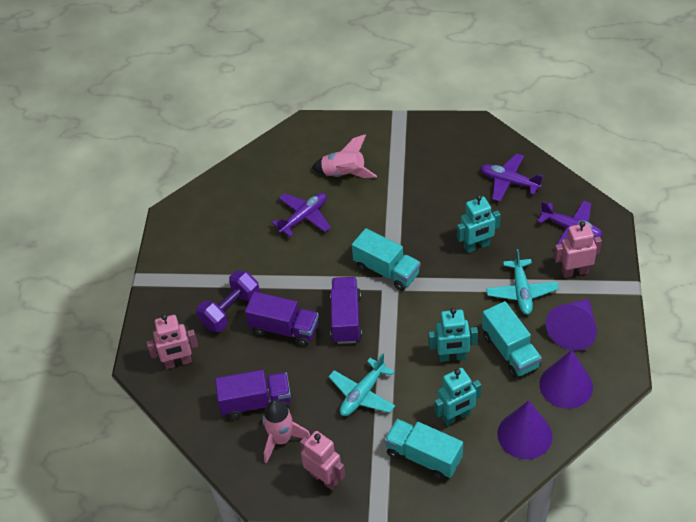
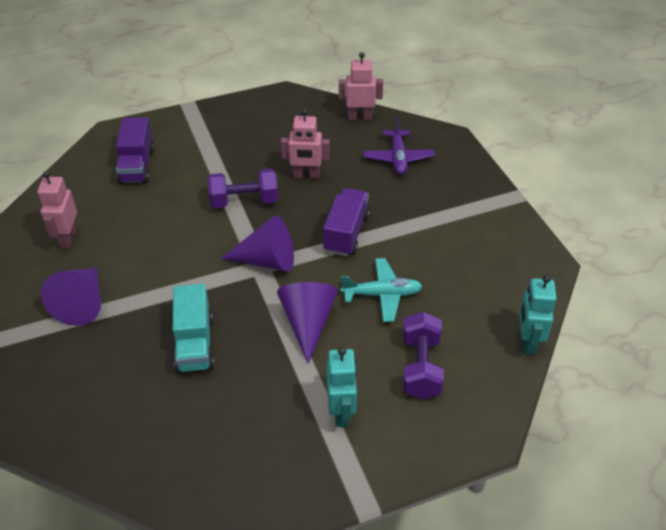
pink rocket: 2 -> 0
purple dumbbell: 1 -> 2
purple plane: 3 -> 1
purple truck: 3 -> 2
turquoise plane: 2 -> 1
turquoise robot: 3 -> 2
turquoise truck: 3 -> 1

